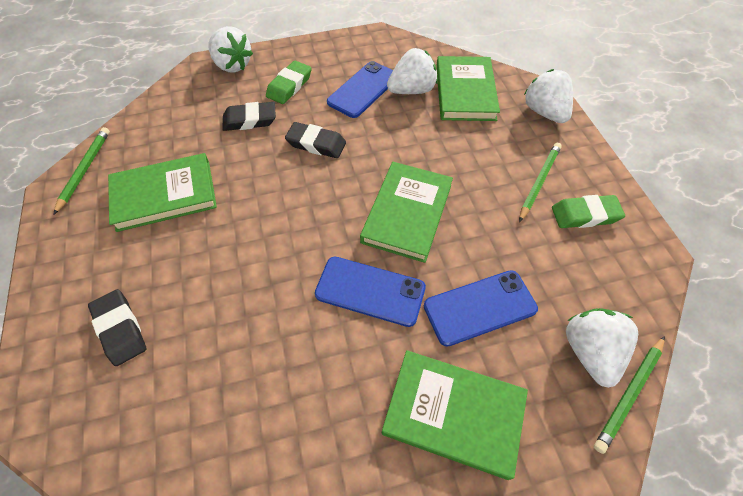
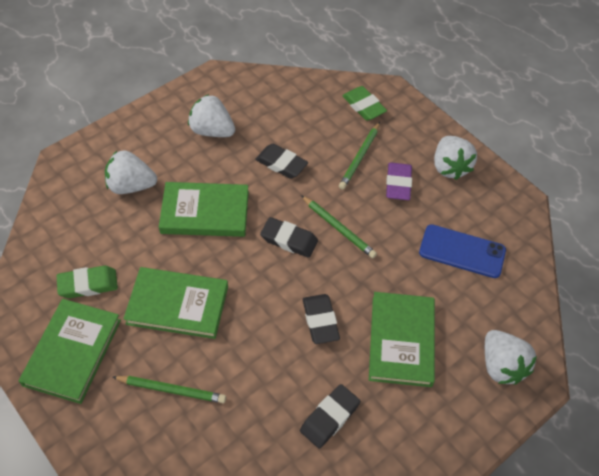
black eraser: 3 -> 4
blue phone: 3 -> 1
purple eraser: 0 -> 1

